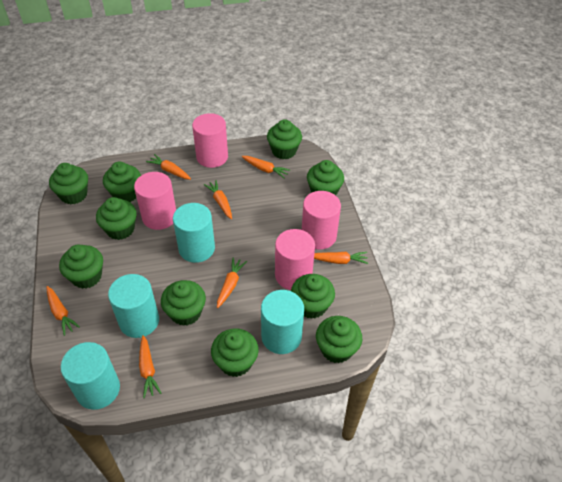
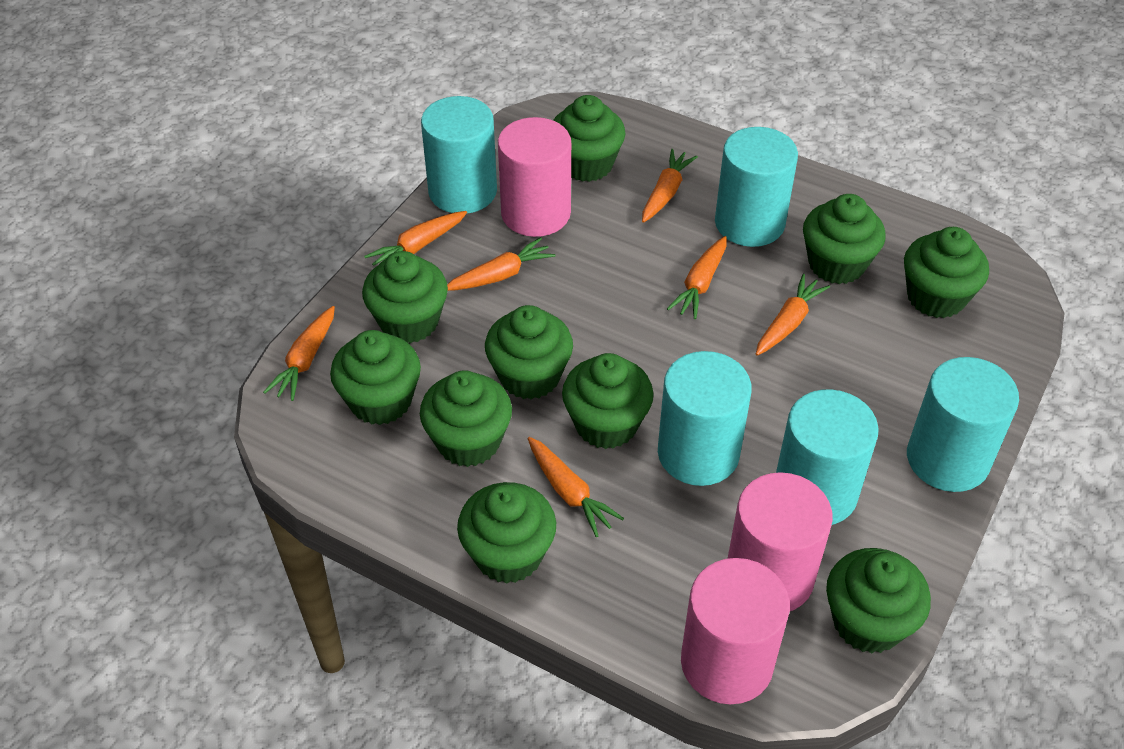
pink cylinder: 4 -> 3
turquoise cylinder: 4 -> 5

